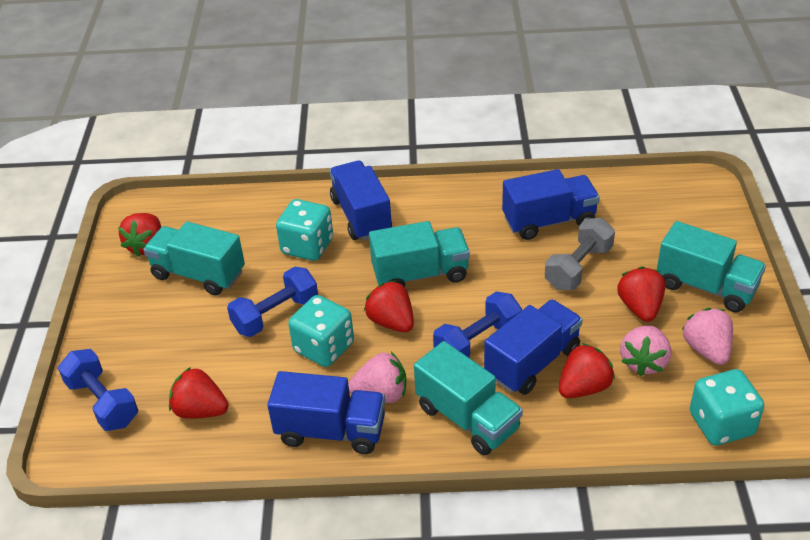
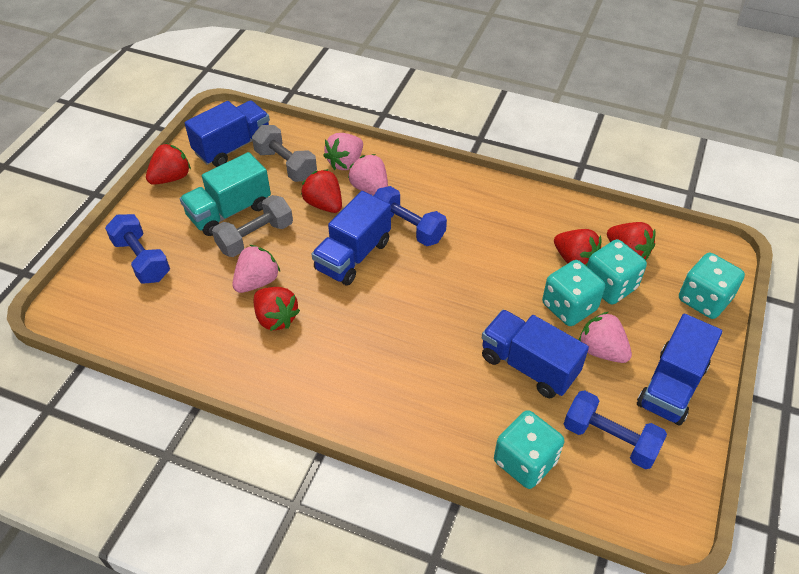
grey dumbbell: 1 -> 2
pink strawberry: 3 -> 4
turquoise dice: 3 -> 4
turquoise truck: 4 -> 1

